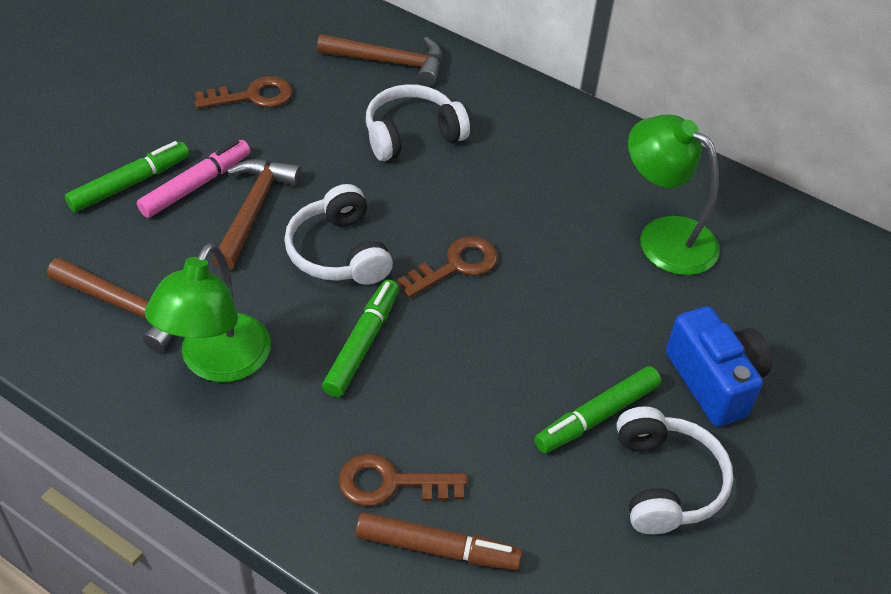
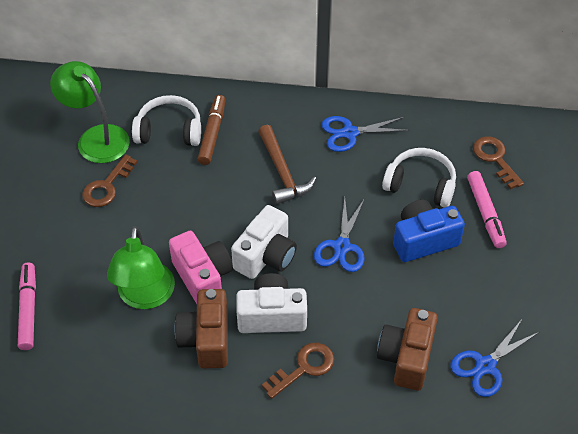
blue scissors: 0 -> 3
brown camera: 0 -> 2
brown hammer: 3 -> 1
green marker: 3 -> 0
pink camera: 0 -> 1
pink marker: 1 -> 2
white camera: 0 -> 2
white headphones: 3 -> 2

